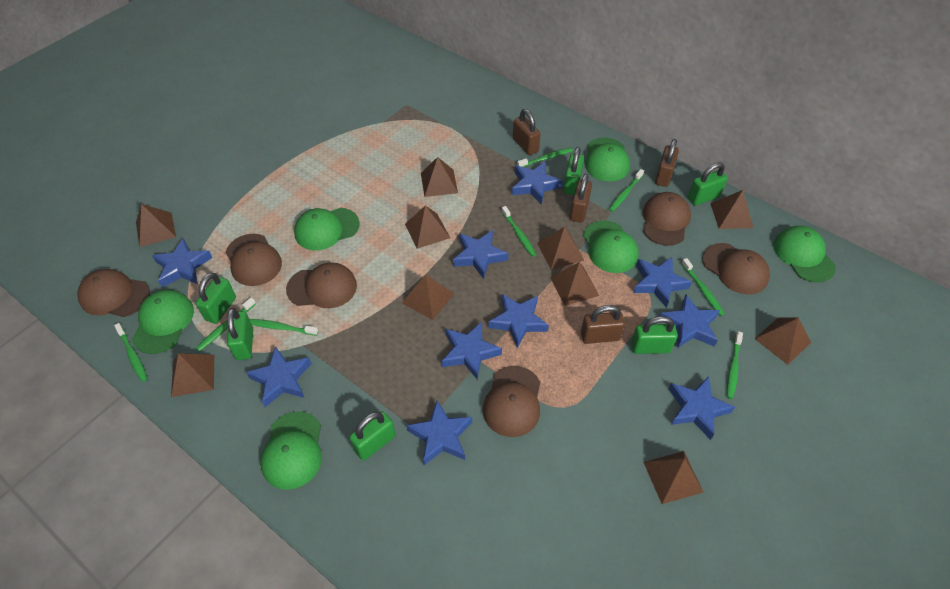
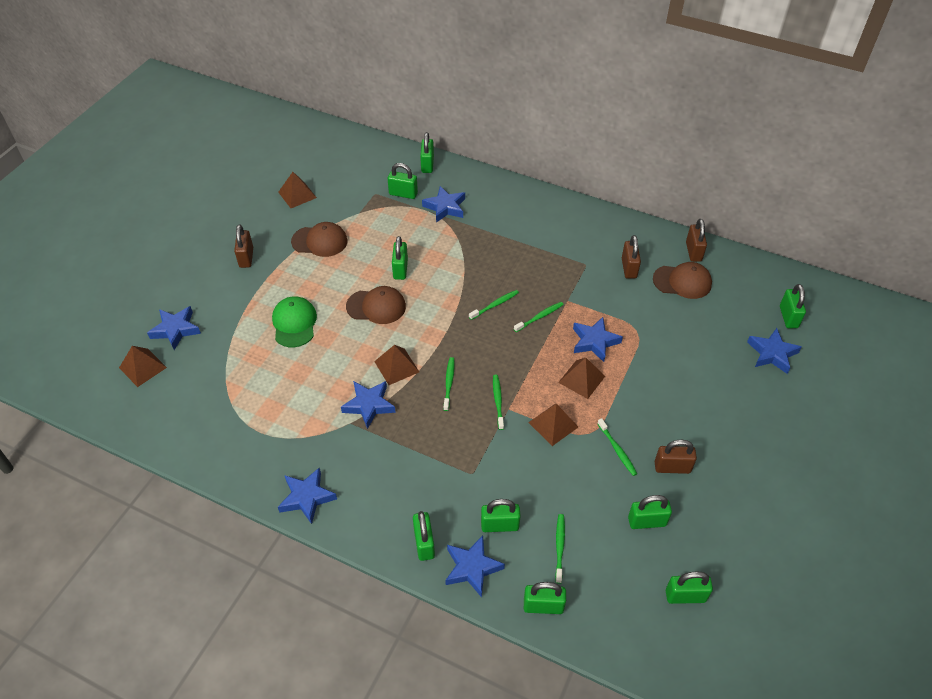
blue star: 10 -> 7
brown cap: 6 -> 3
brown pyramid: 10 -> 5
green cap: 6 -> 1
green padlock: 6 -> 9
green toothbrush: 8 -> 6

